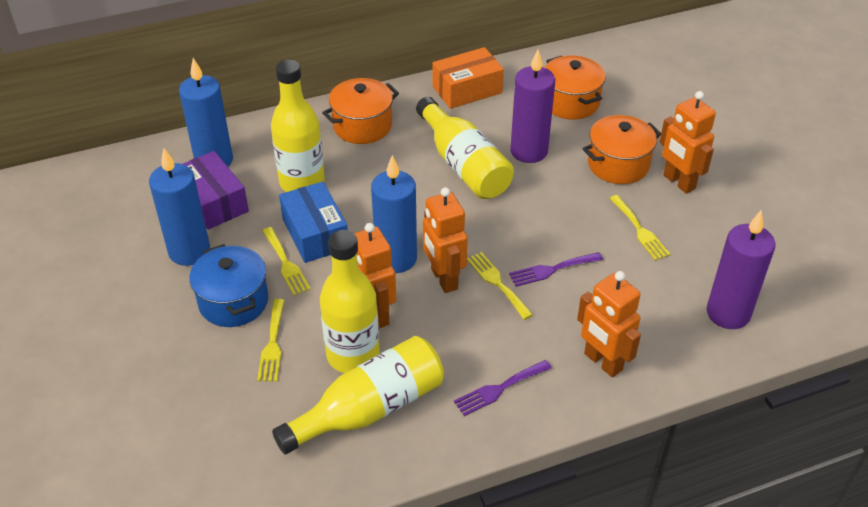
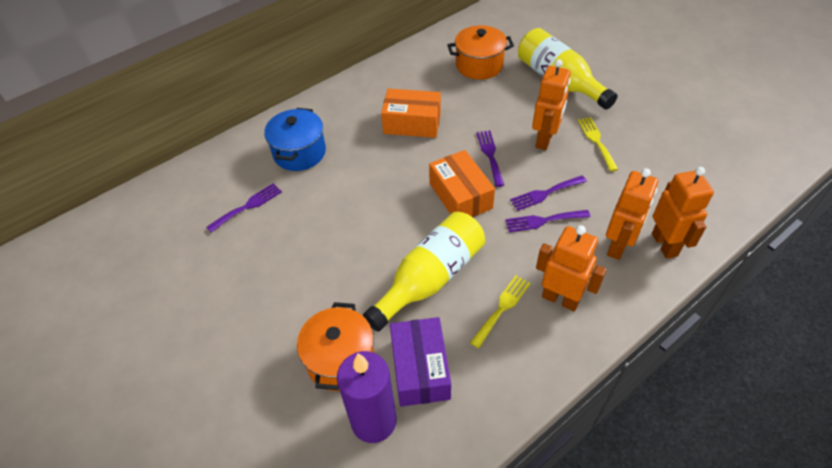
blue box: 1 -> 0
blue candle: 3 -> 0
orange box: 1 -> 2
orange pot: 3 -> 2
purple candle: 2 -> 1
purple fork: 2 -> 4
yellow bottle: 4 -> 2
yellow fork: 4 -> 2

